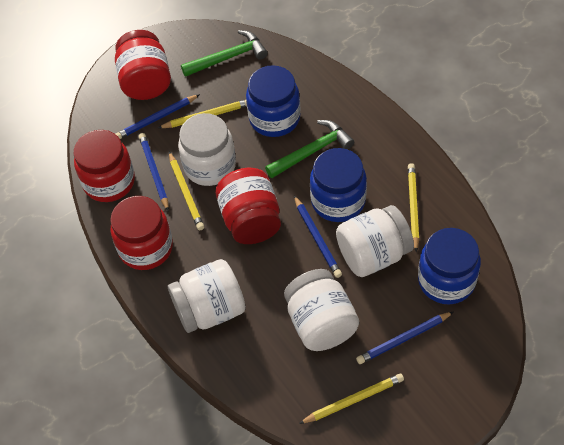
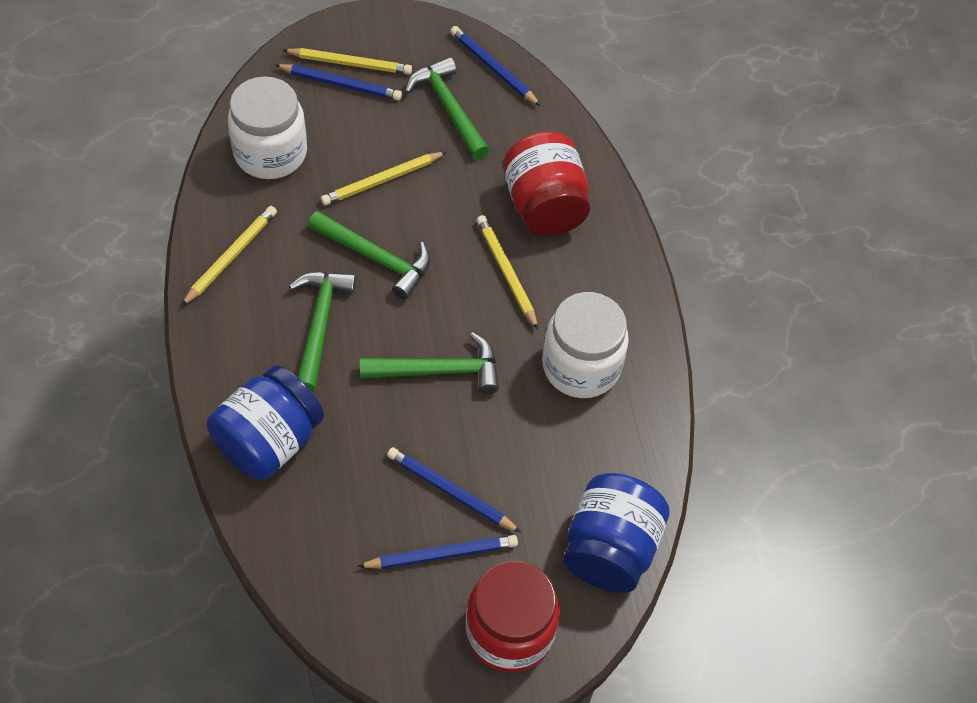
blue jar: 3 -> 2
green hammer: 2 -> 4
red jar: 4 -> 2
white jar: 4 -> 2

